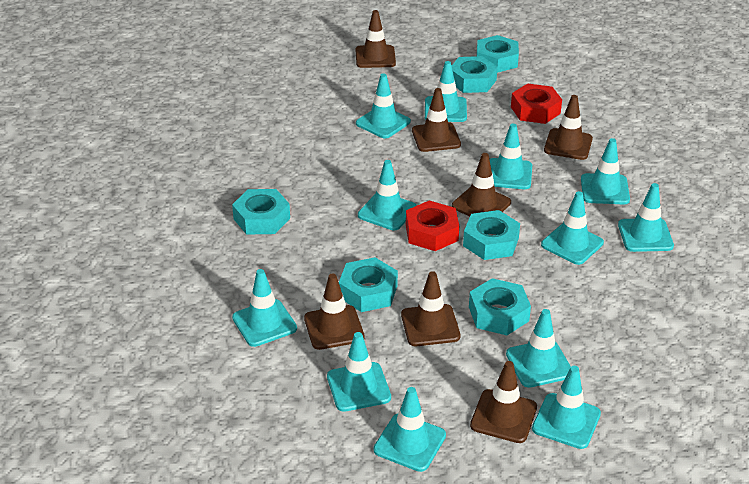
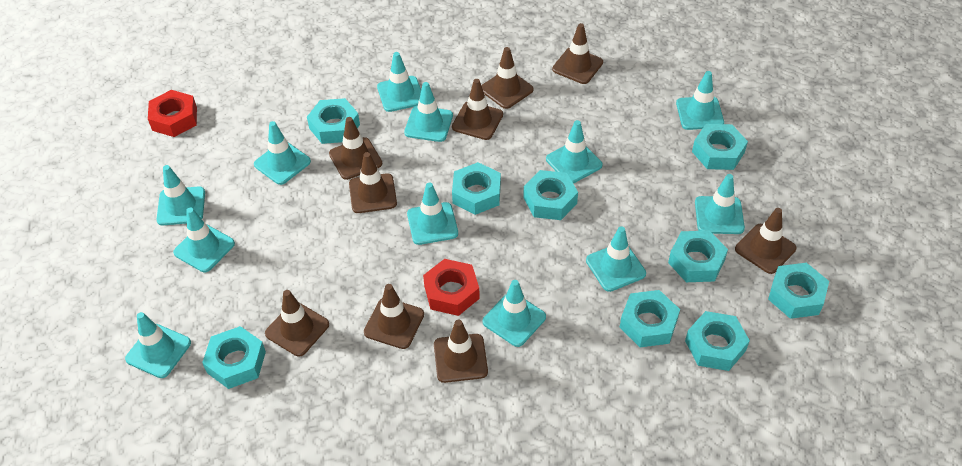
brown traffic cone: 7 -> 9
turquoise nut: 6 -> 9

